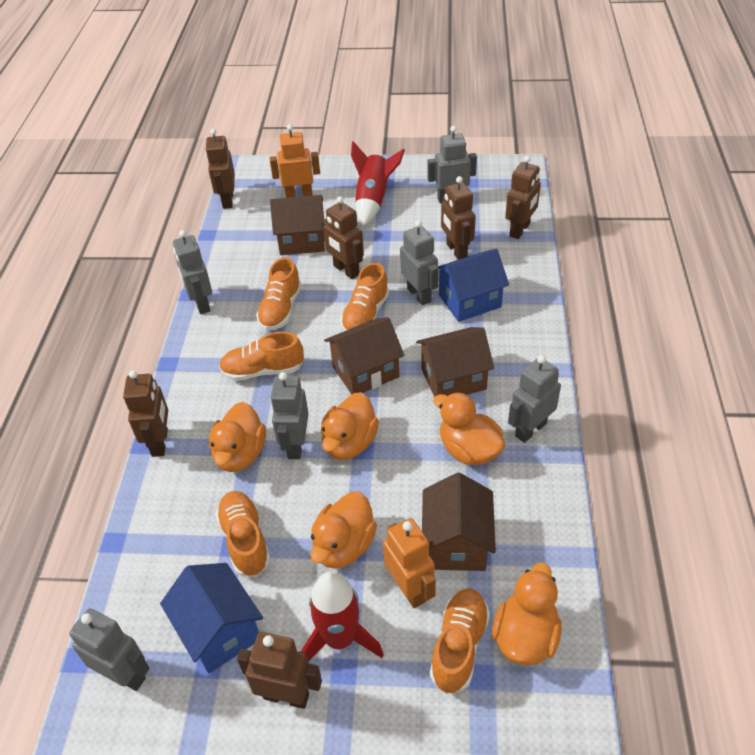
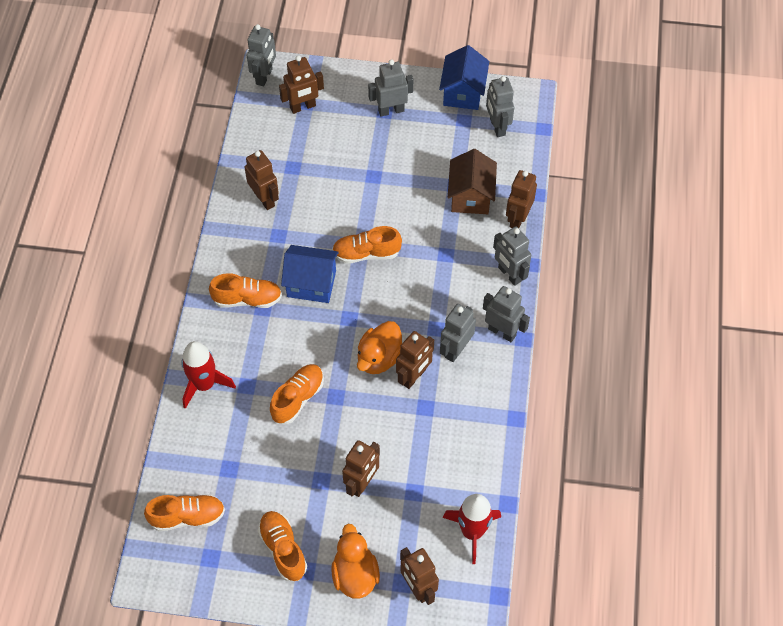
brown house: 4 -> 1
orange duck: 5 -> 2
orange robot: 2 -> 0

